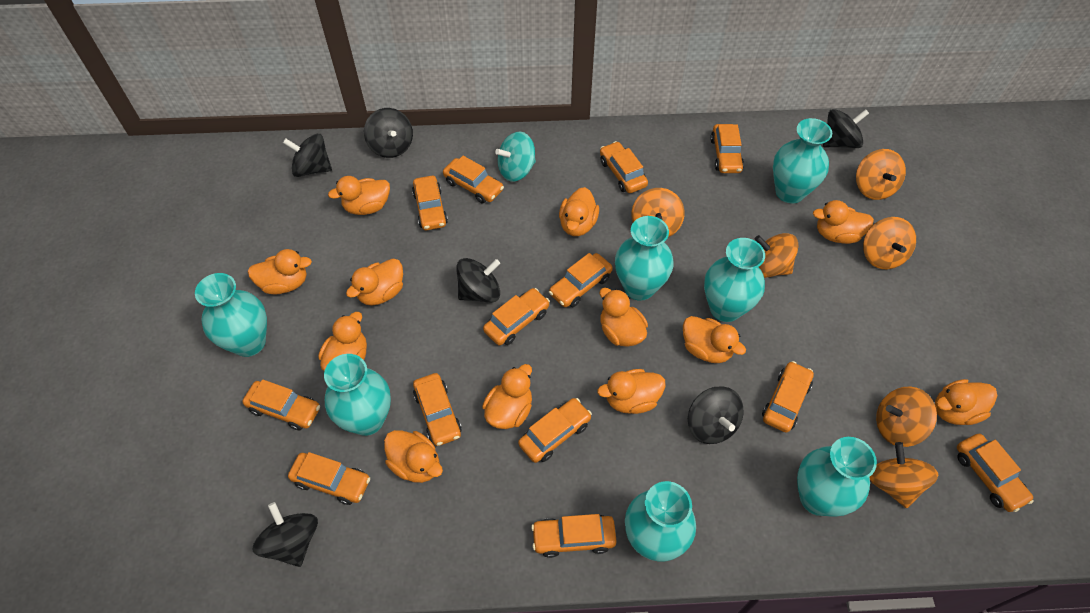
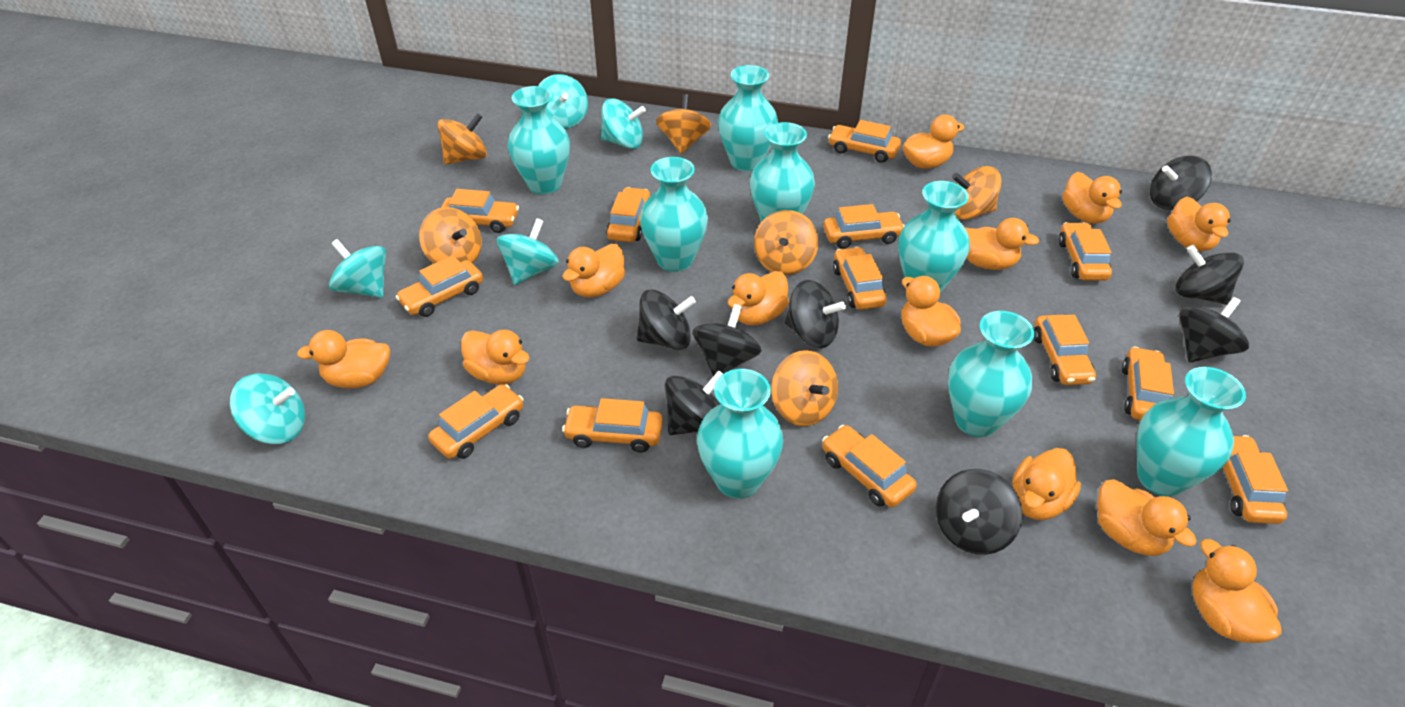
black spinning top: 6 -> 8
turquoise spinning top: 1 -> 5
turquoise vase: 7 -> 8

